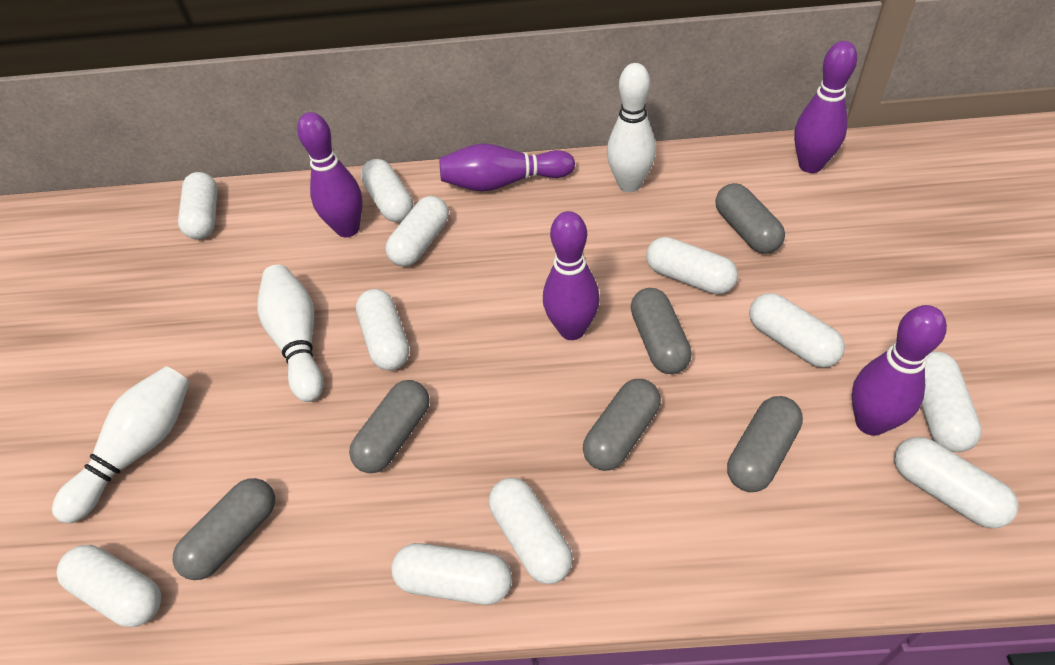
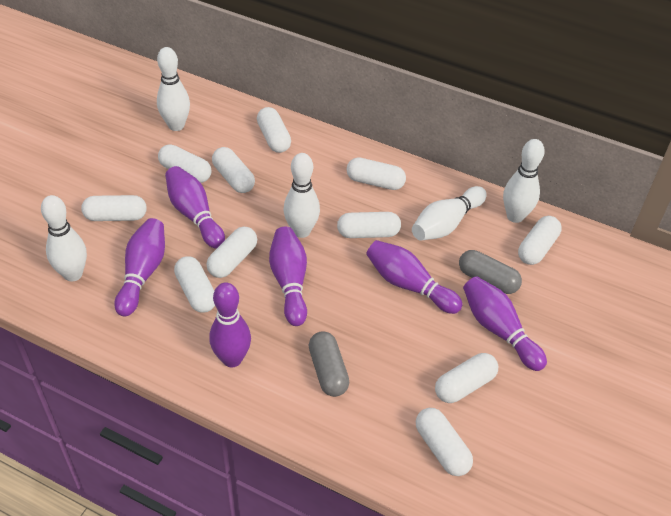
grey capsule: 6 -> 2
purple bowling pin: 5 -> 6
white bowling pin: 3 -> 5

